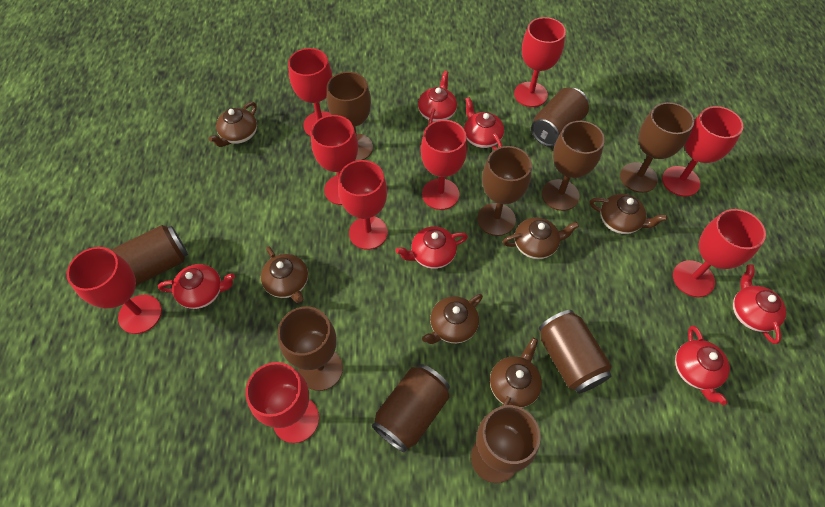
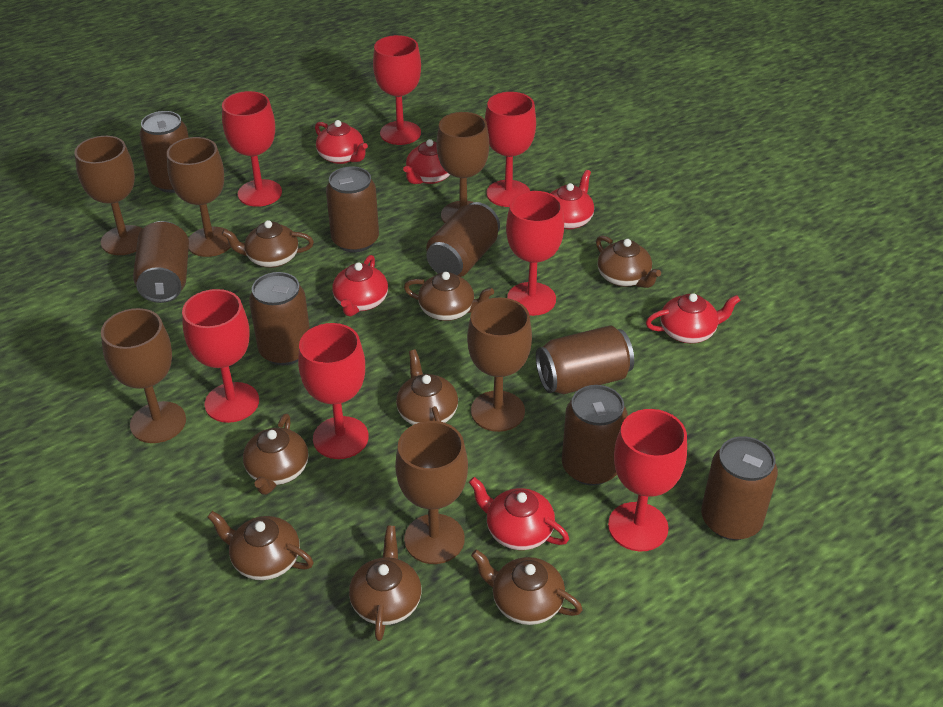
brown can: 4 -> 8
brown teapot: 6 -> 8
red goblet: 9 -> 7

